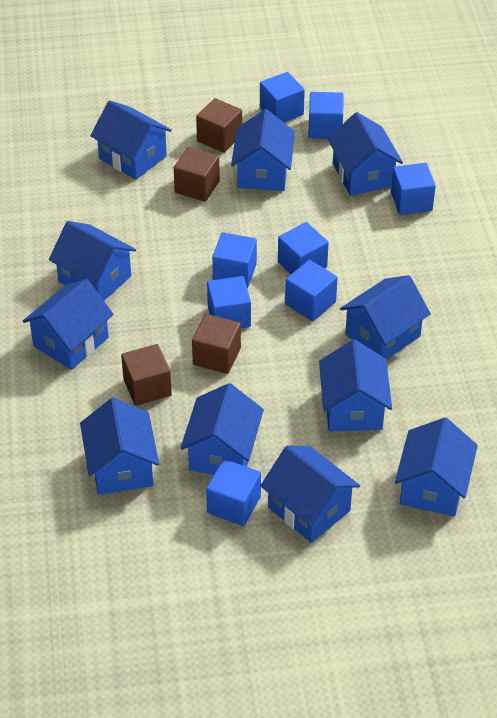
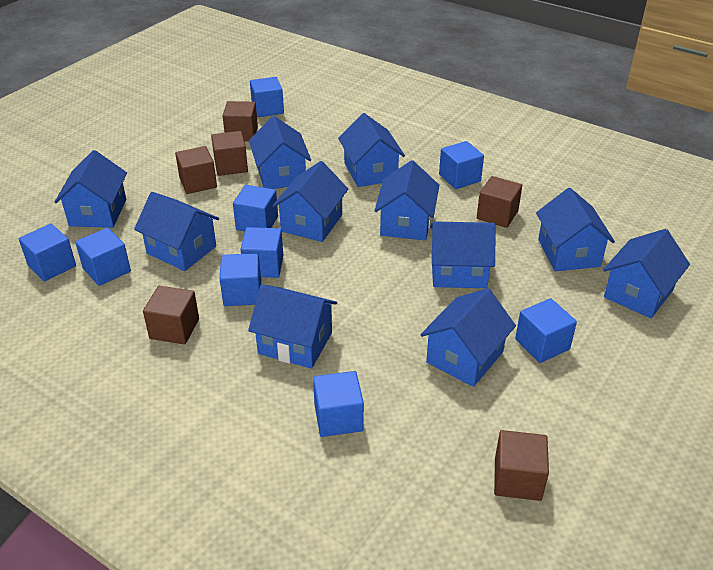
blue cube: 8 -> 9
brown cube: 4 -> 6

